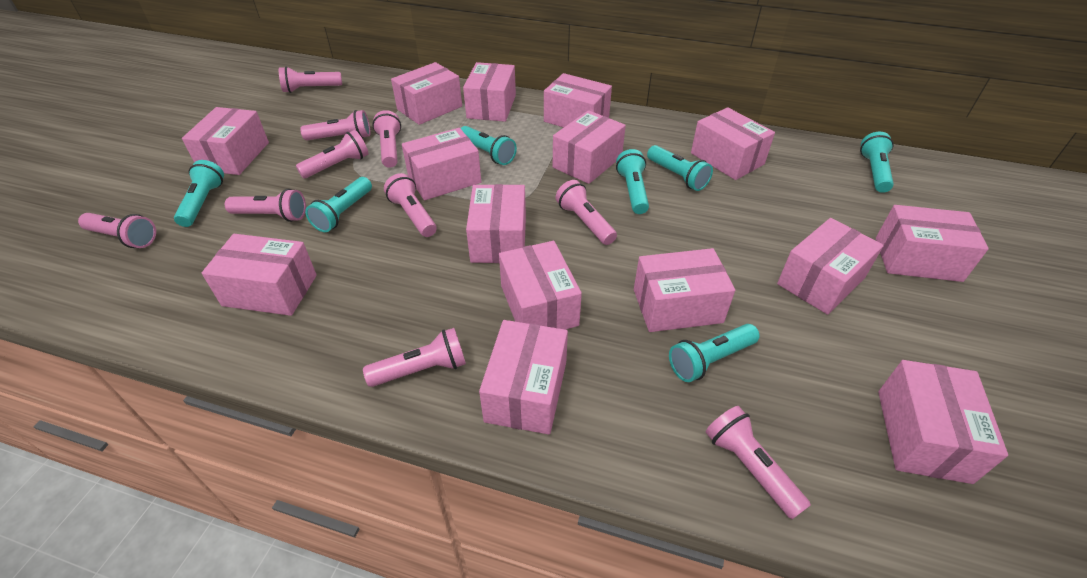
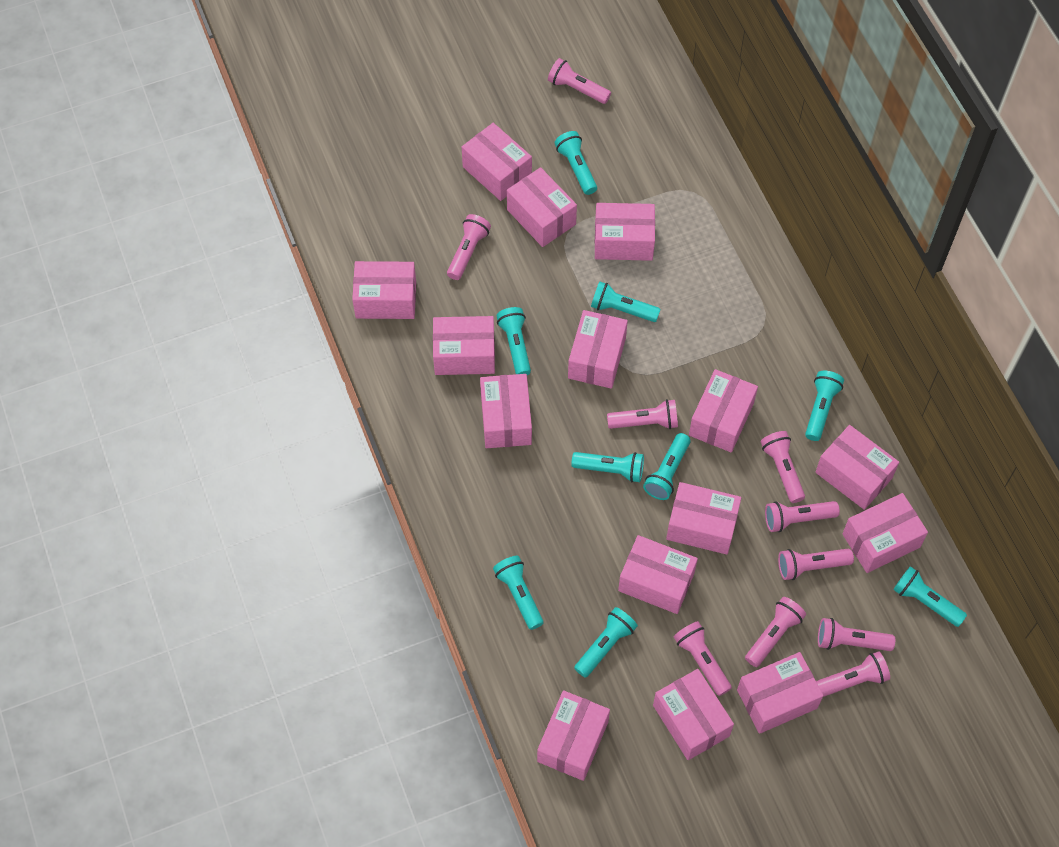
turquoise flashlight: 7 -> 9

